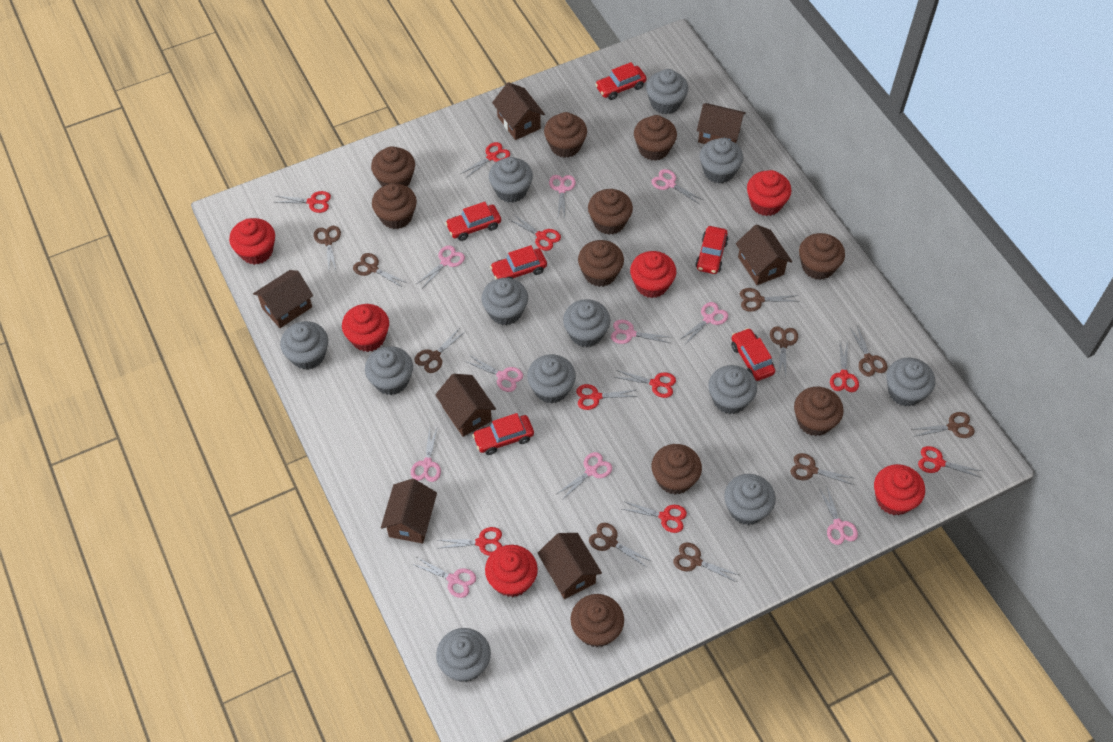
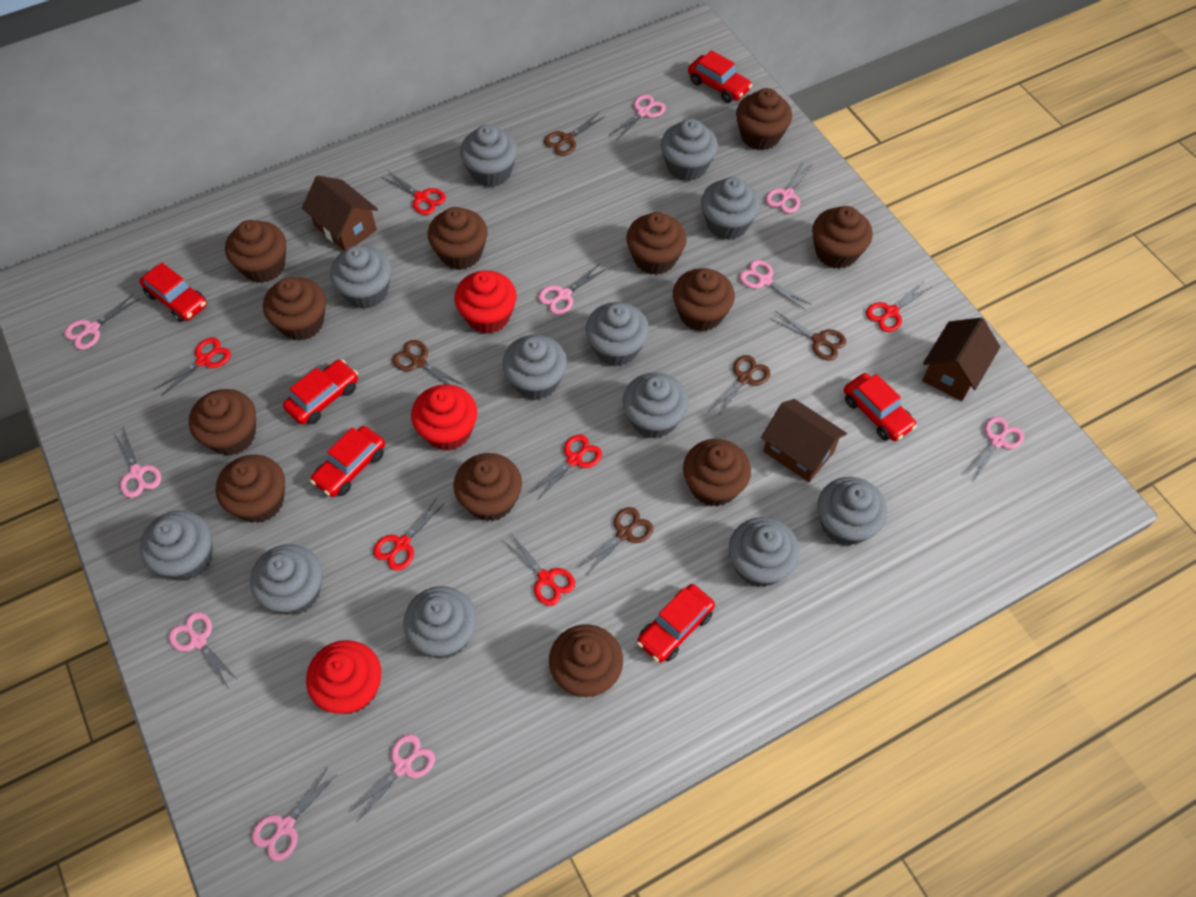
brown cupcake: 10 -> 12
brown house: 7 -> 3
brown scissors: 10 -> 5
red cupcake: 6 -> 3
red scissors: 9 -> 6

